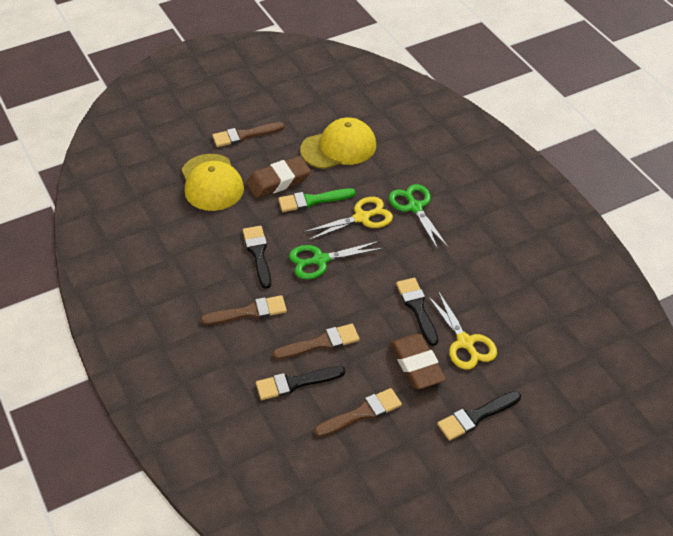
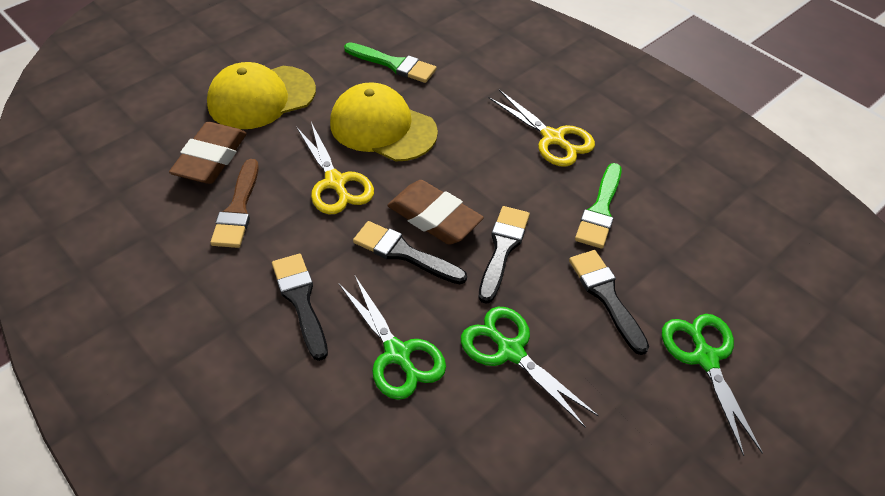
brown brush: 4 -> 1
green brush: 1 -> 2
green scissors: 2 -> 3

